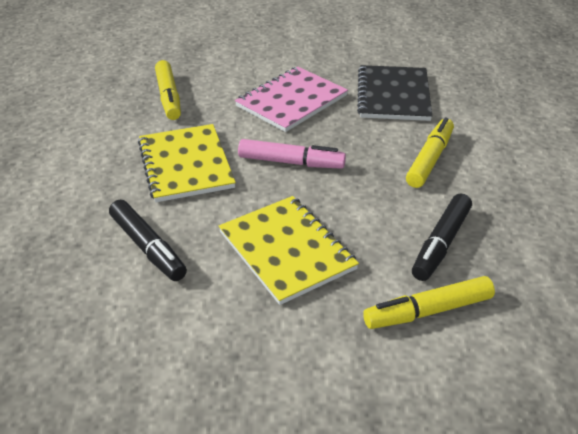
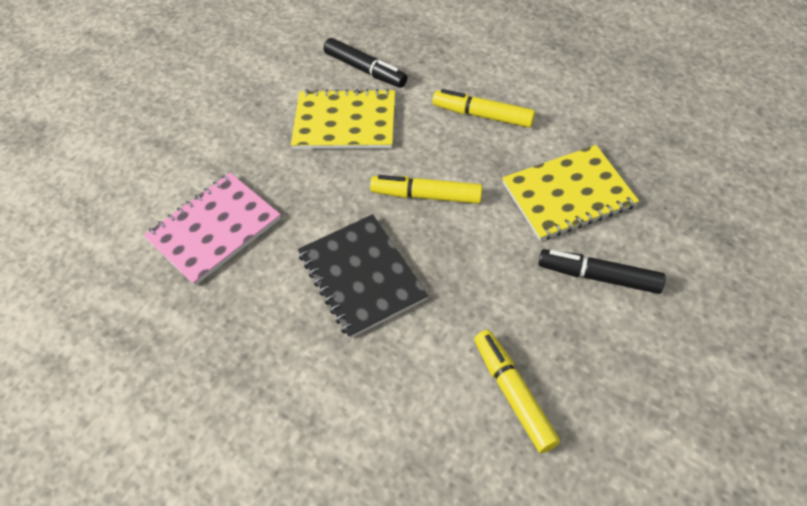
pink marker: 1 -> 0

